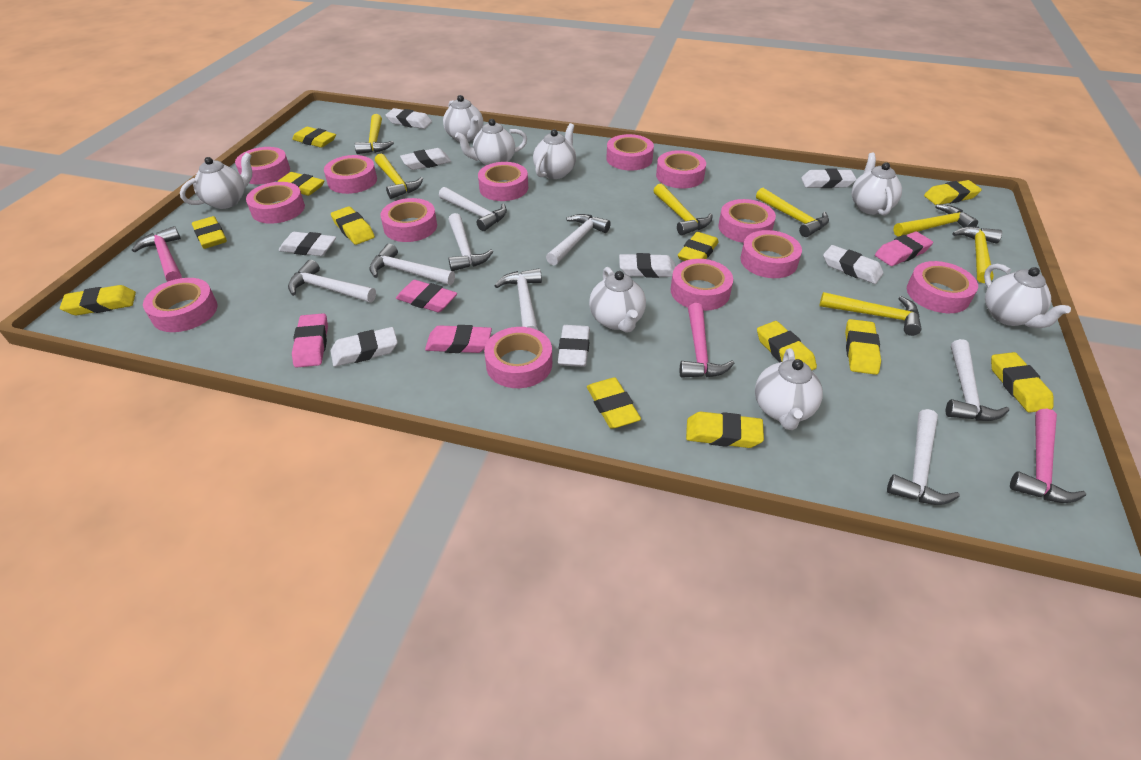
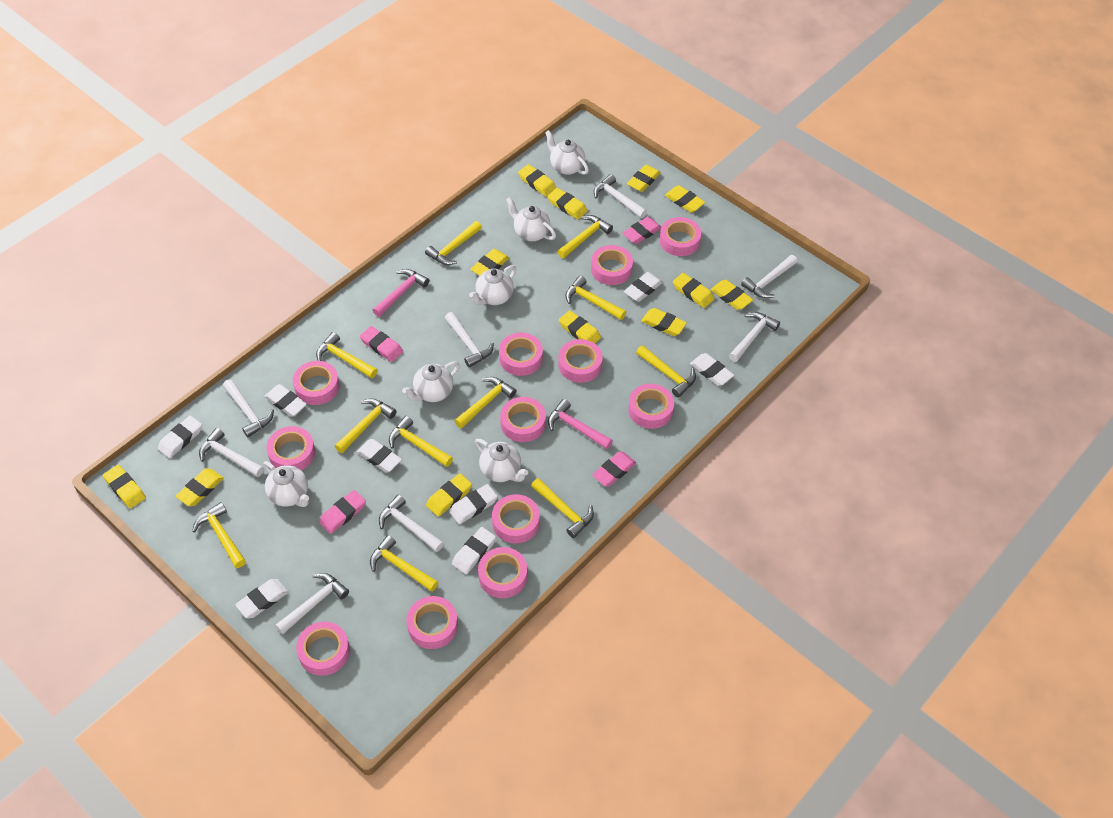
pink hammer: 3 -> 2
pink tape: 13 -> 12
white teapot: 8 -> 6
yellow hammer: 7 -> 11

